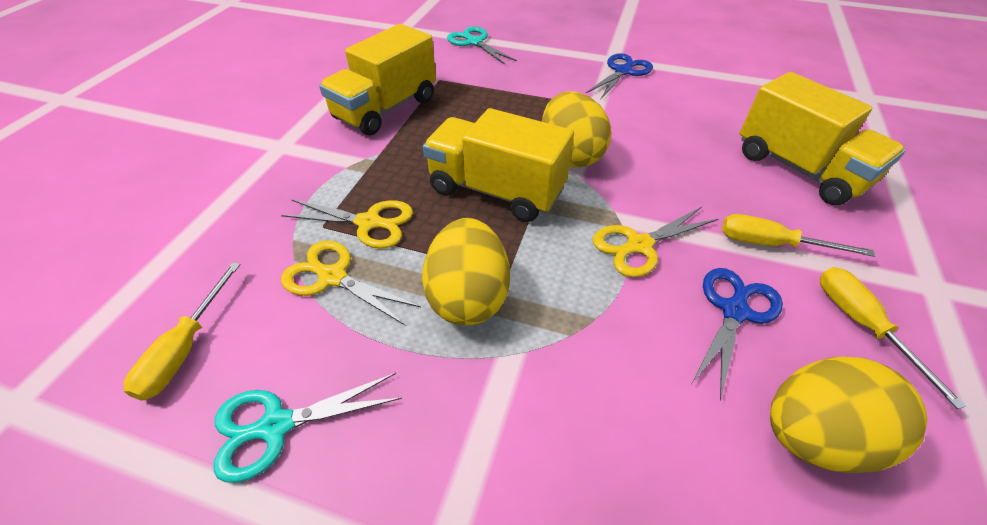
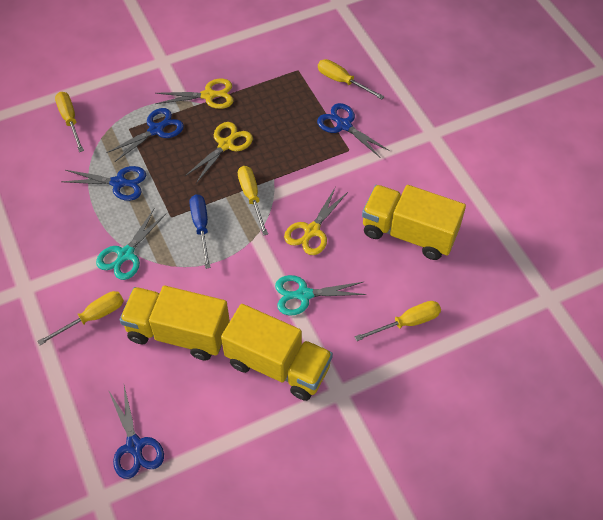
blue scissors: 2 -> 4
blue screwdriver: 0 -> 1
yellow egg: 3 -> 0
yellow screwdriver: 3 -> 5

